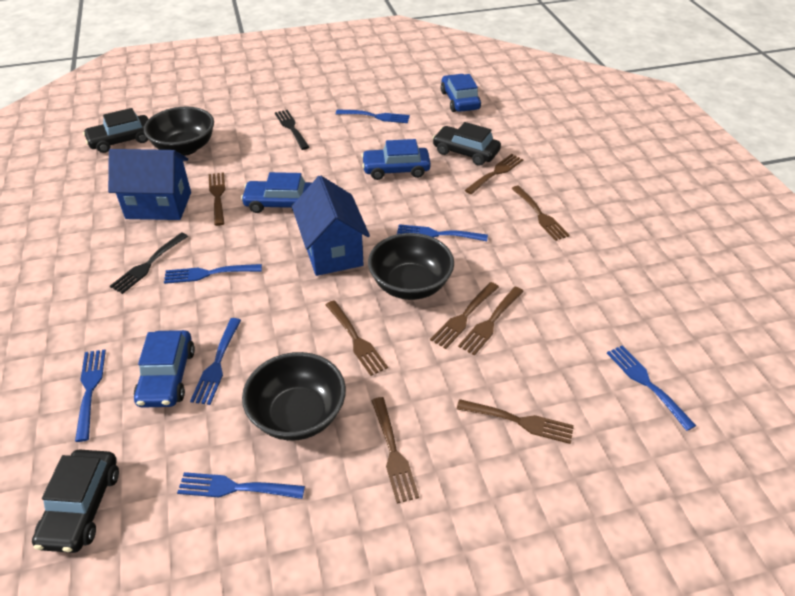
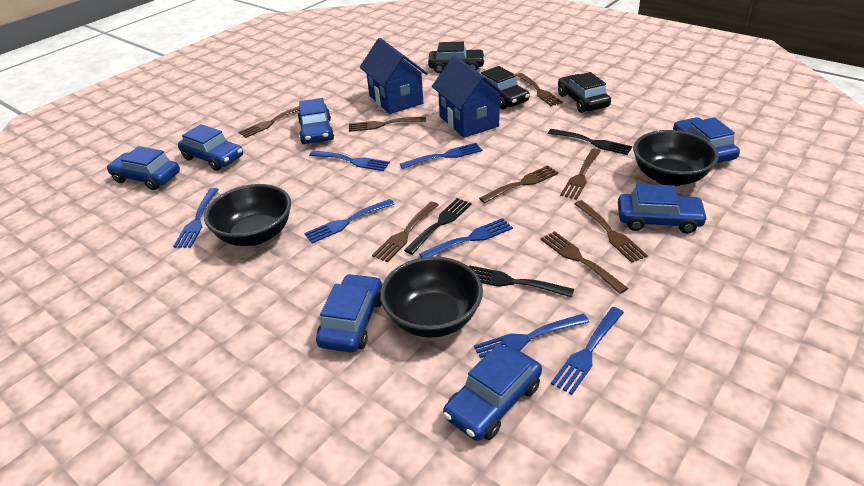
black fork: 2 -> 3
blue car: 4 -> 7

